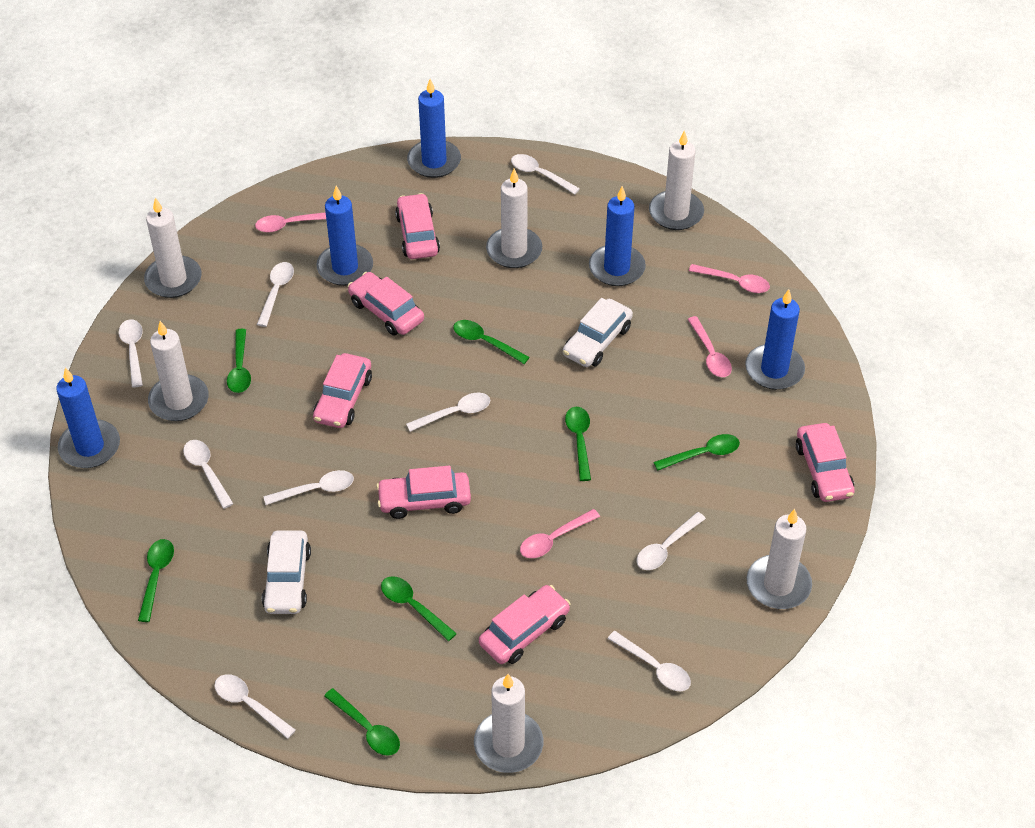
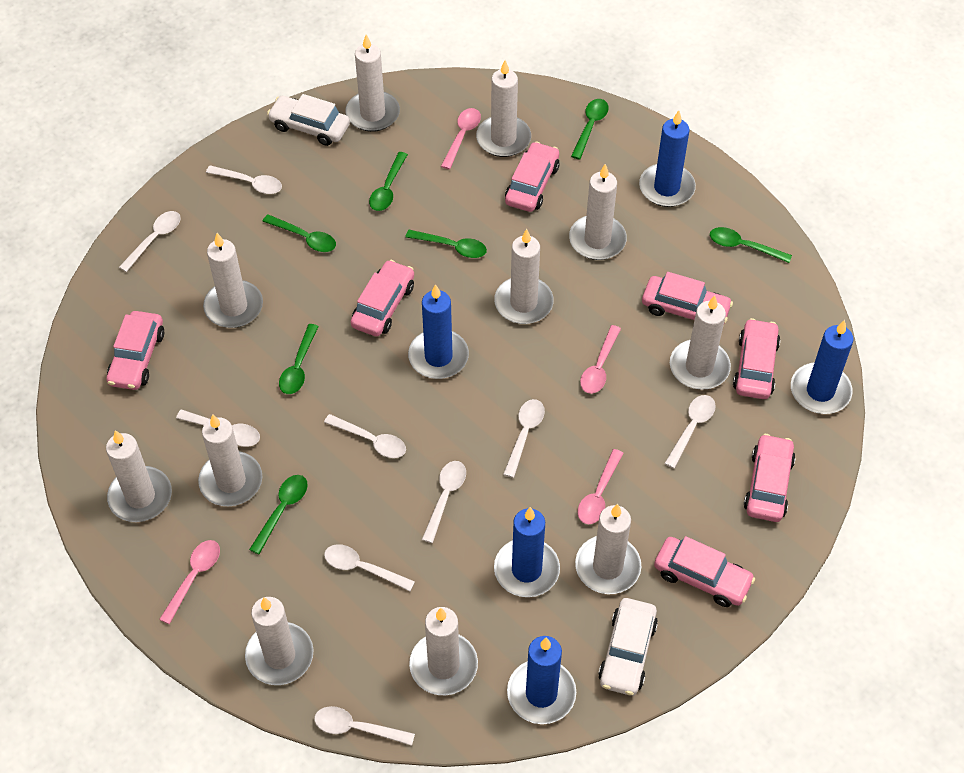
pink car: 6 -> 7
white candle: 6 -> 11

